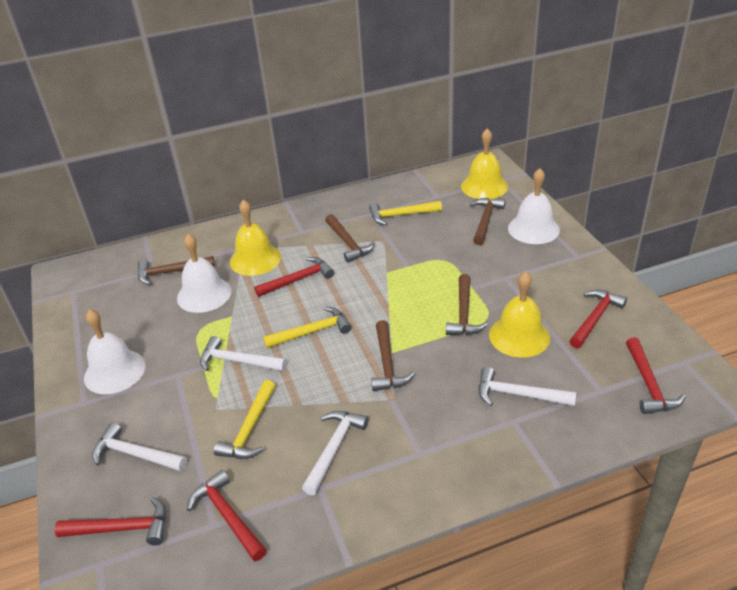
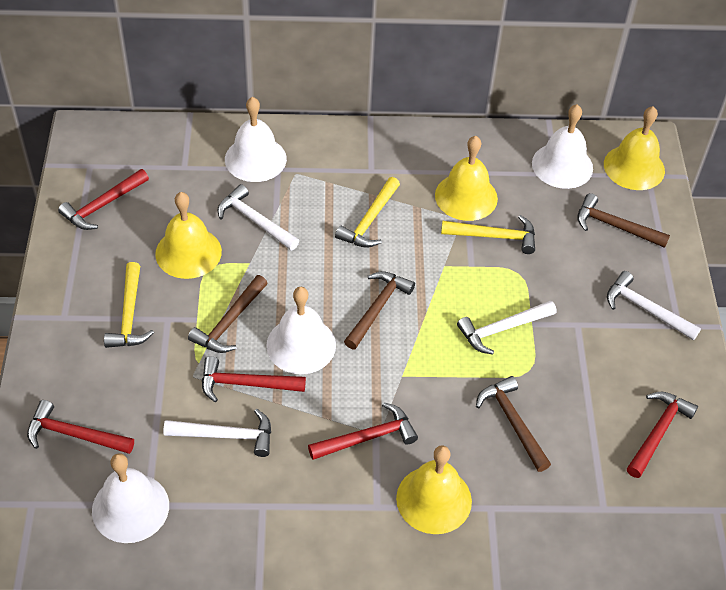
brown hammer: 5 -> 4
white bell: 3 -> 4
yellow bell: 3 -> 4

